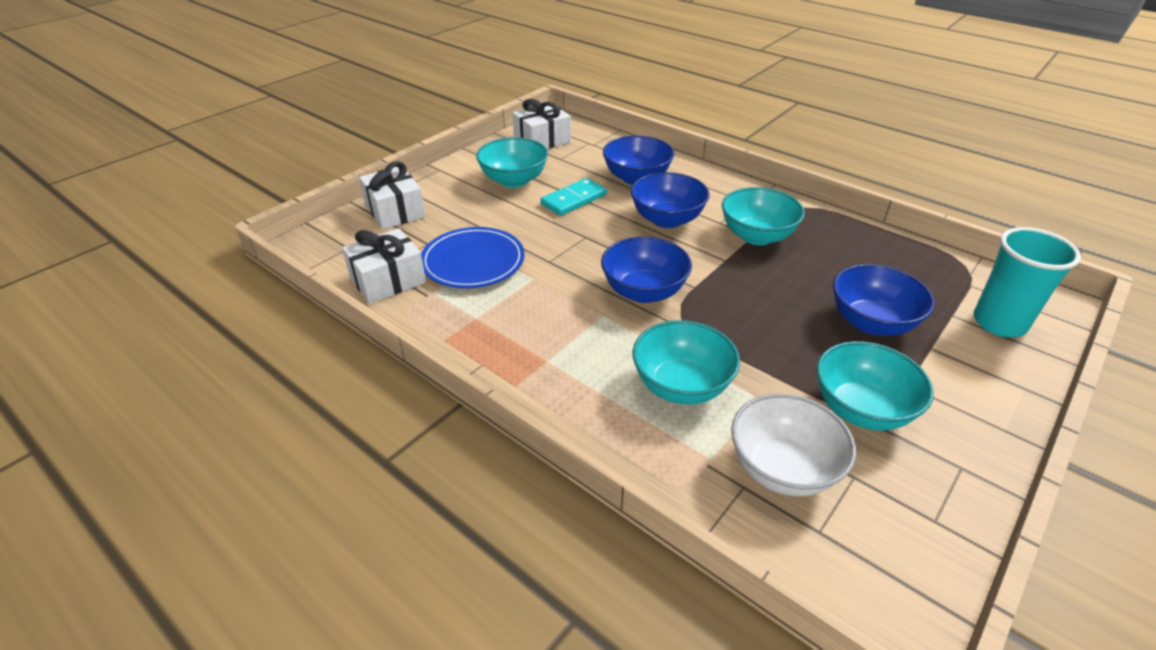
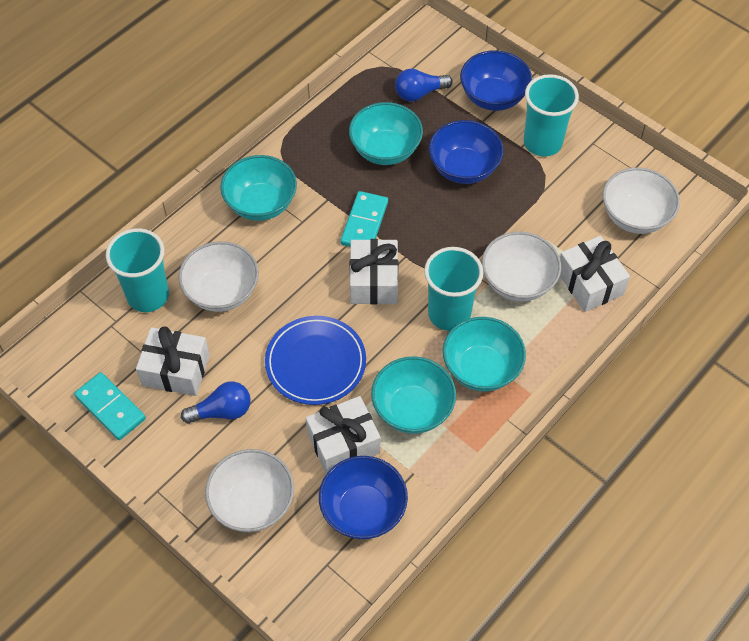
blue bowl: 4 -> 3
blue light bulb: 0 -> 2
turquoise cup: 1 -> 3
turquoise domino: 1 -> 2
white bowl: 1 -> 4
white gift: 3 -> 4

